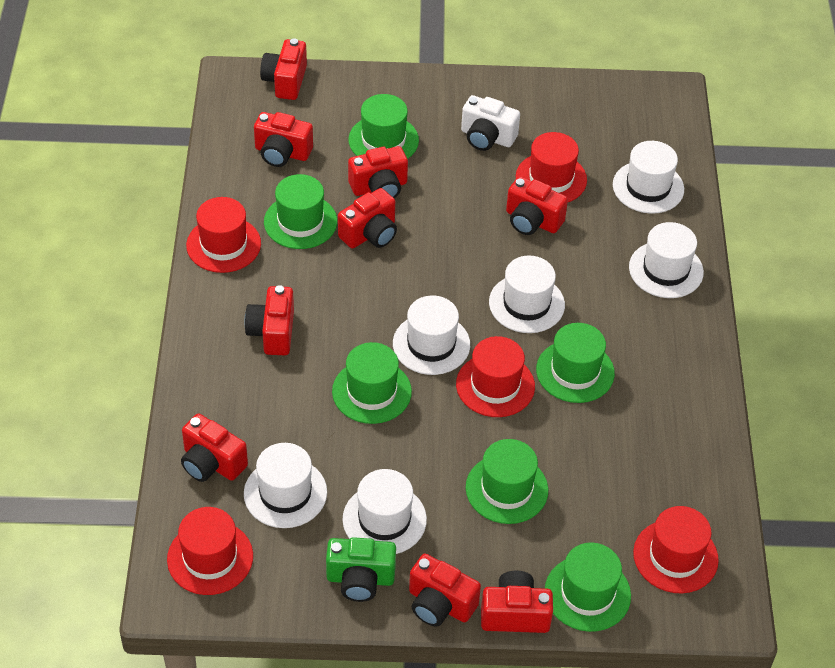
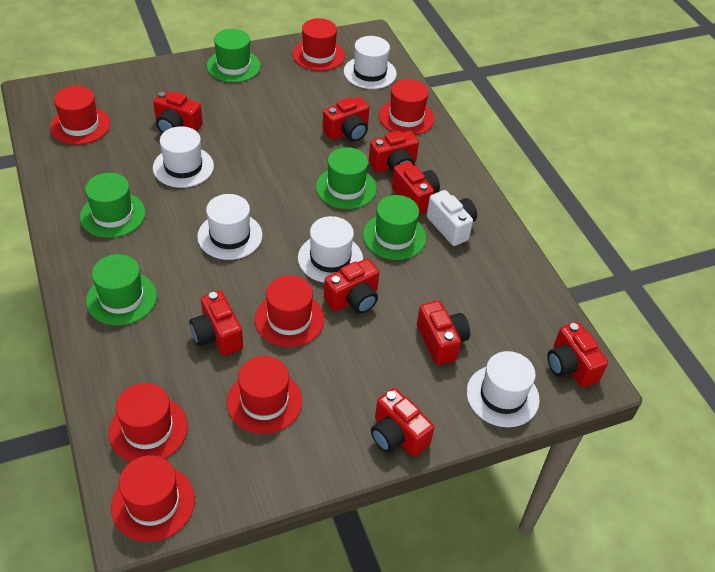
green camera: 1 -> 0
green hat: 6 -> 5
red hat: 5 -> 7
white hat: 6 -> 5

